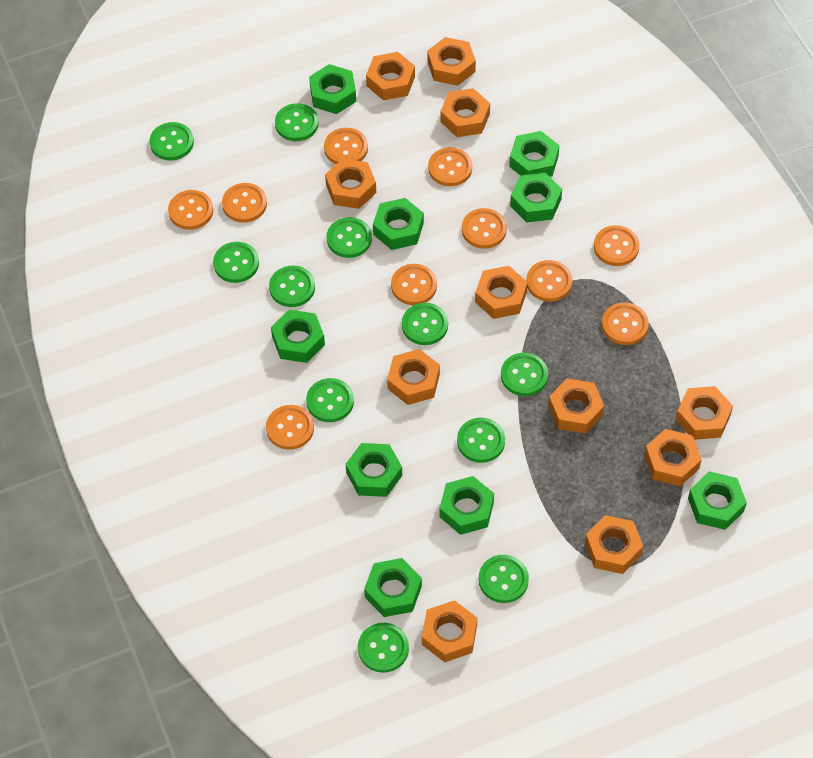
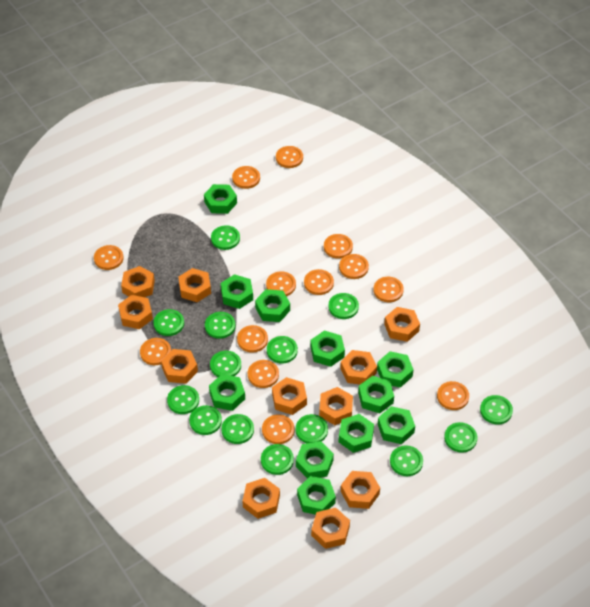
green button: 11 -> 14
green nut: 9 -> 11
orange button: 10 -> 13

